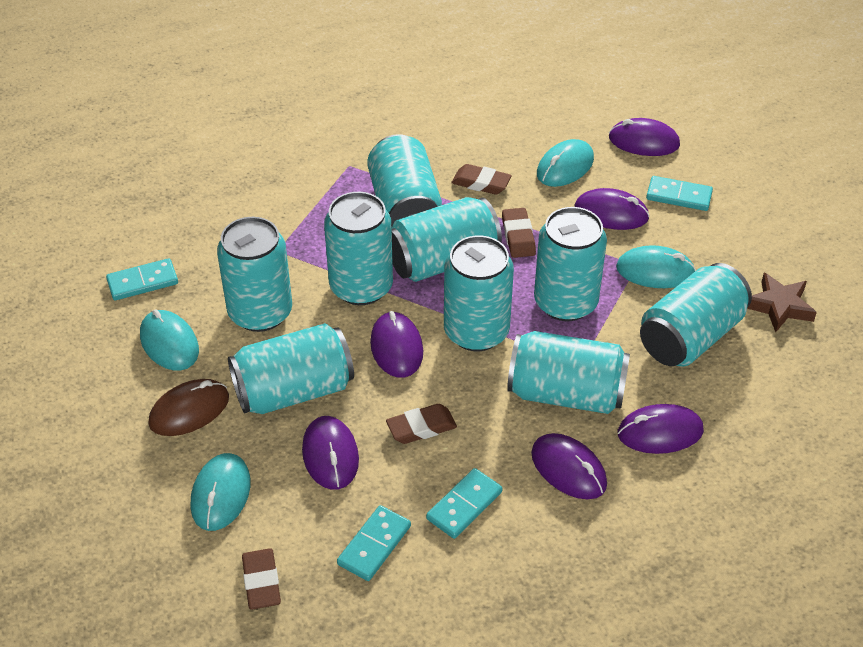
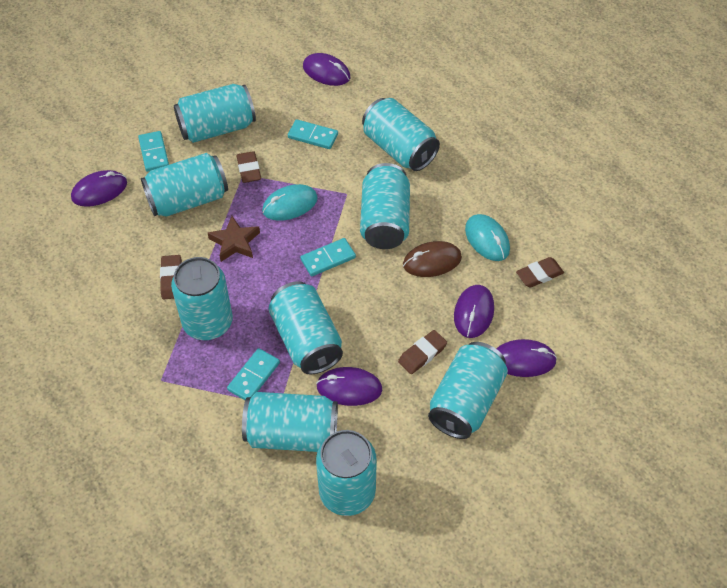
purple mouse: 6 -> 5
turquoise mouse: 4 -> 2

